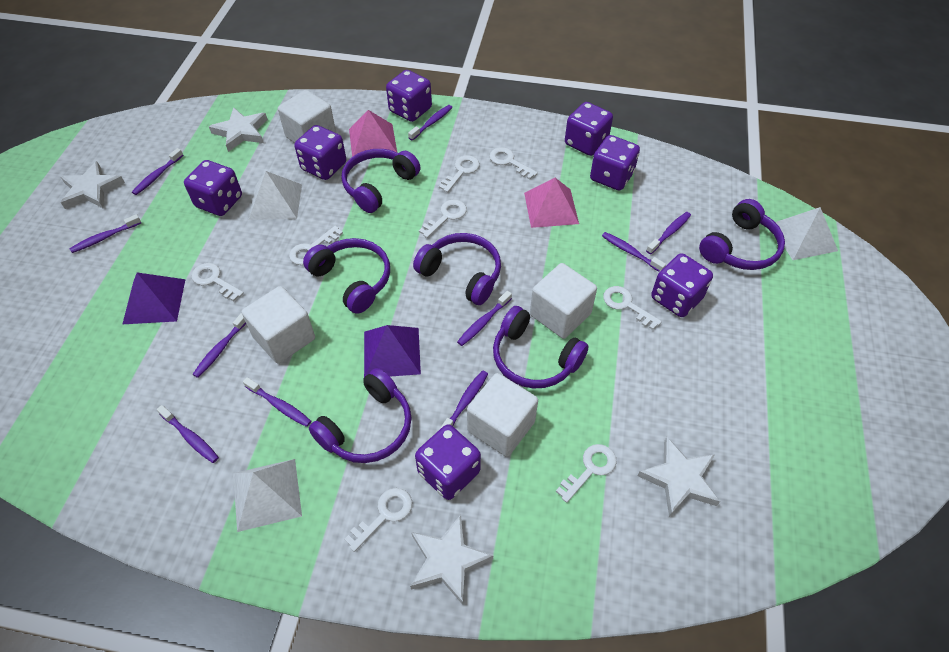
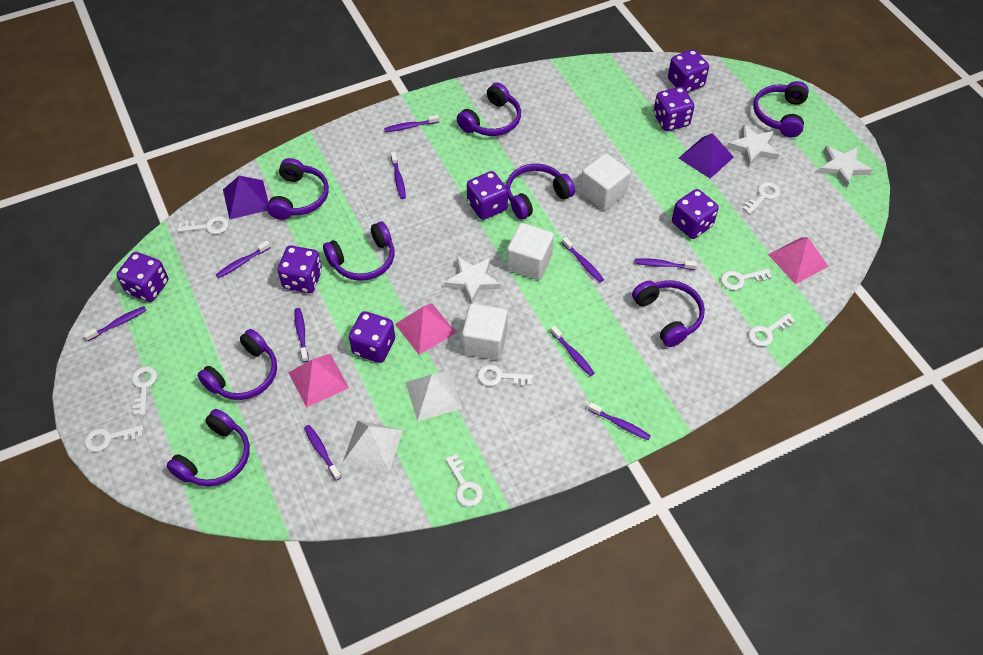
pink pyramid: 2 -> 3
purple headphones: 6 -> 8
white cube: 4 -> 3
white pyramid: 3 -> 2
white star: 4 -> 3

